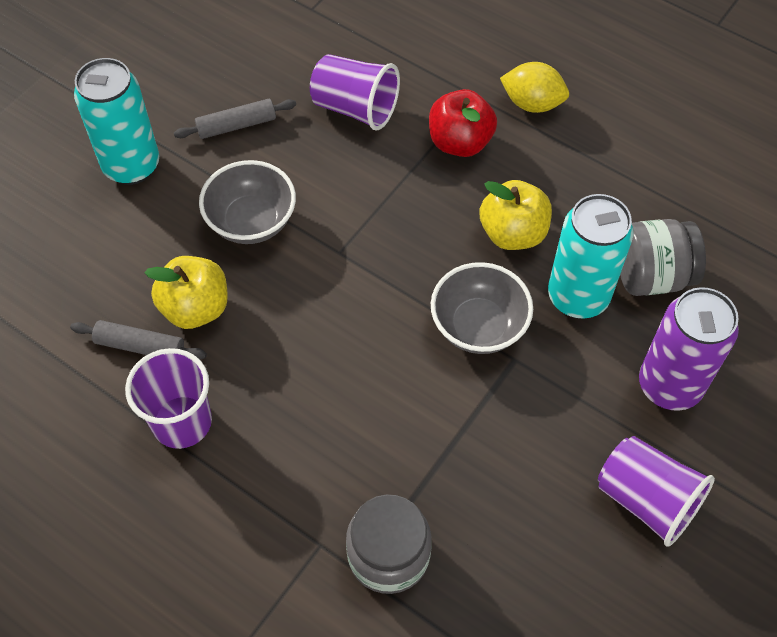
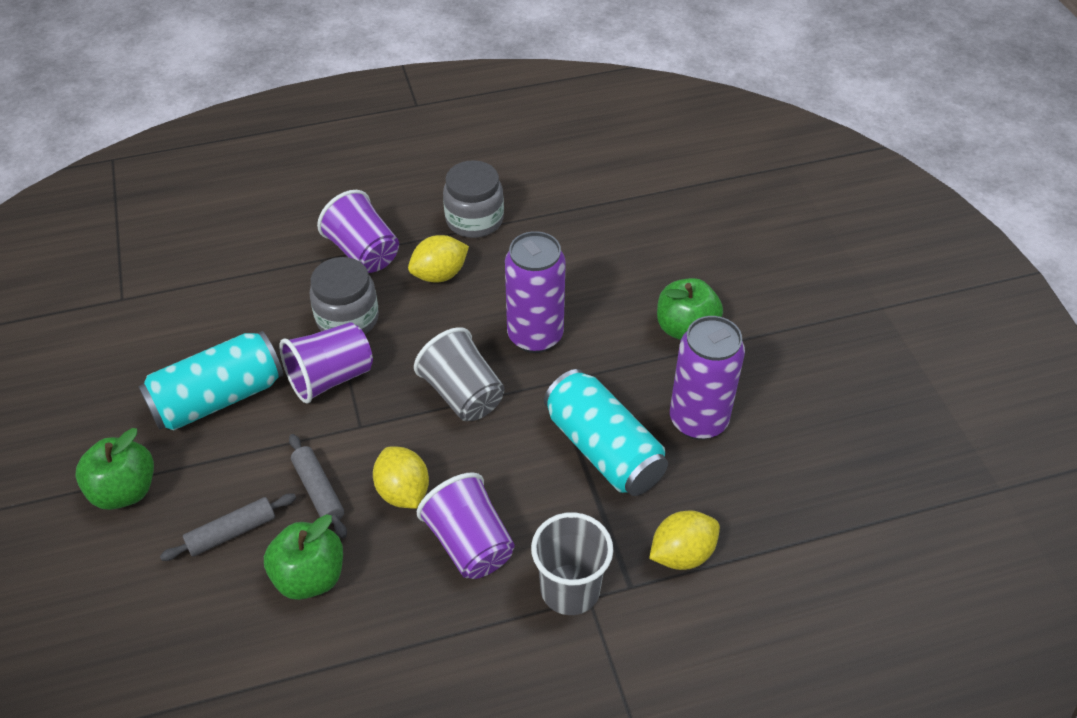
green apple: 0 -> 3
grey bowl: 2 -> 0
grey cup: 0 -> 2
purple can: 1 -> 2
red apple: 1 -> 0
yellow apple: 2 -> 0
yellow lemon: 1 -> 3

